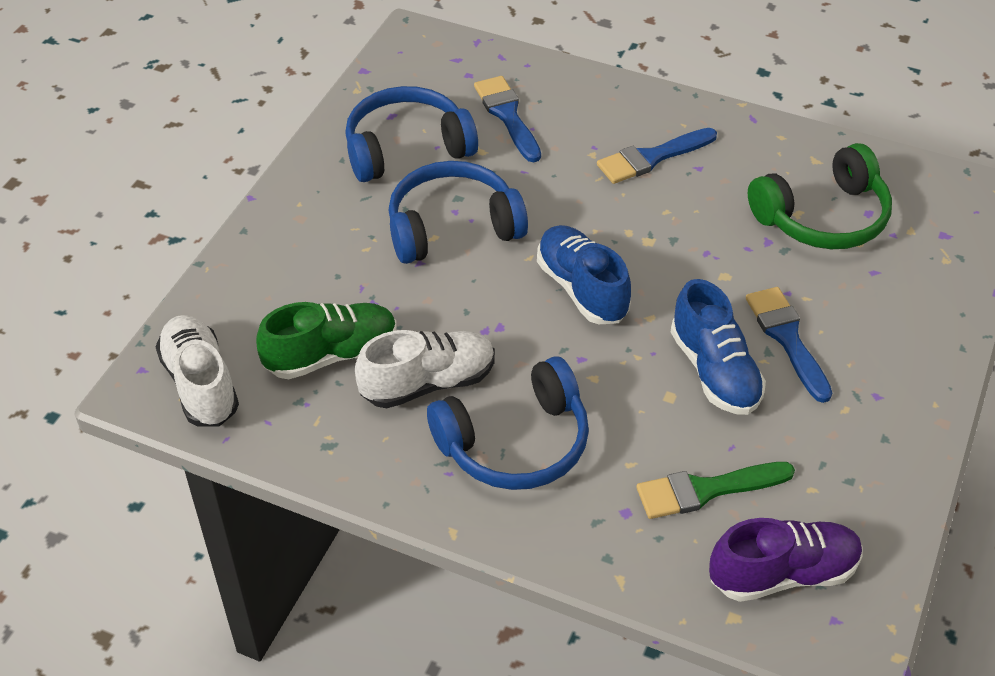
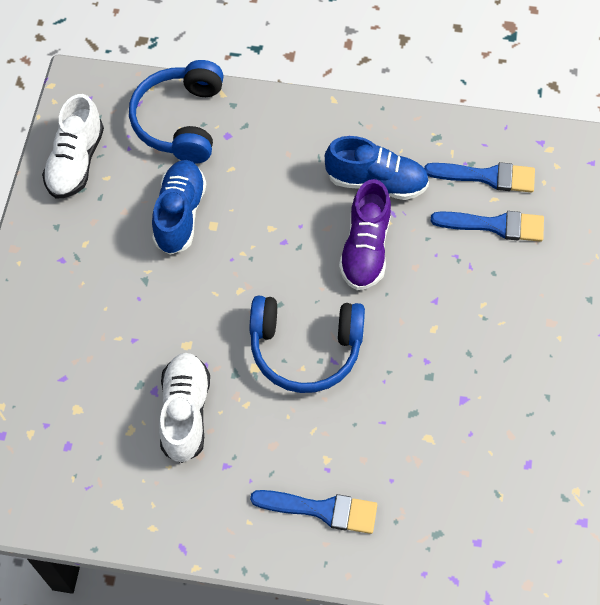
blue headphones: 3 -> 2
green brush: 1 -> 0
green headphones: 1 -> 0
green shoe: 1 -> 0

